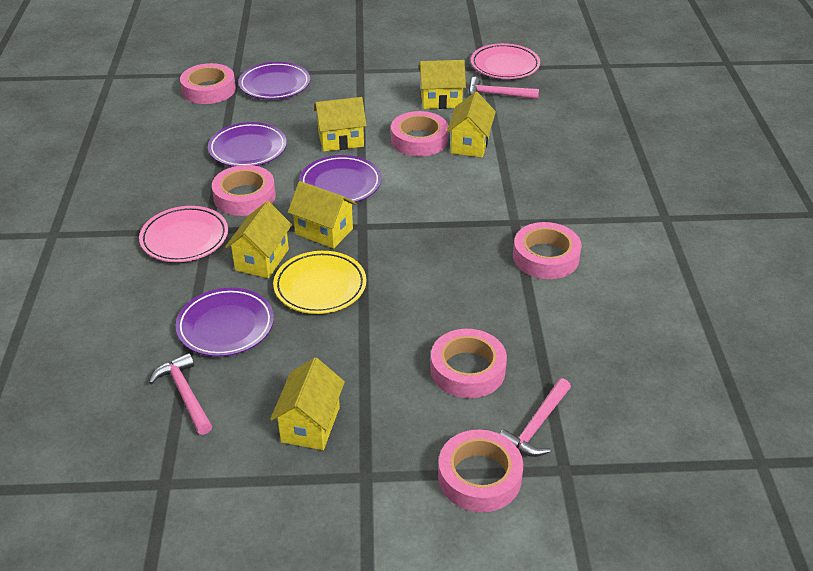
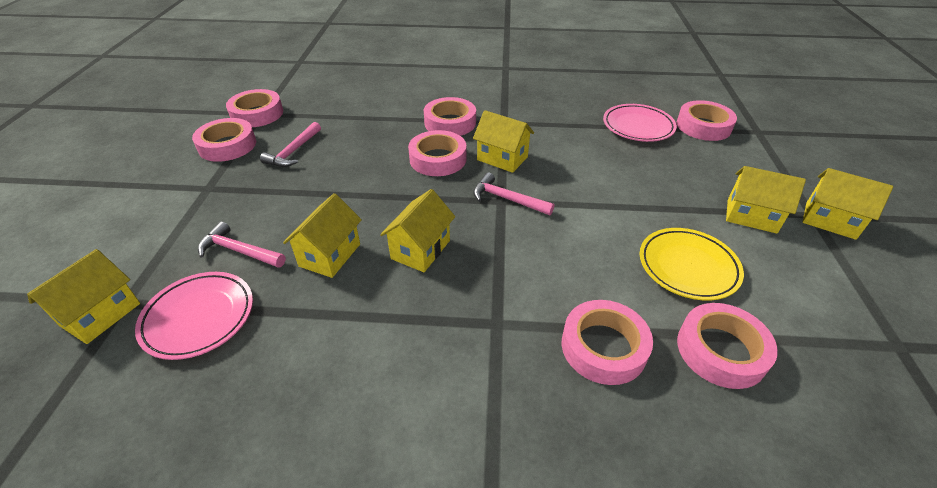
pink tape: 6 -> 7
purple plate: 4 -> 0

